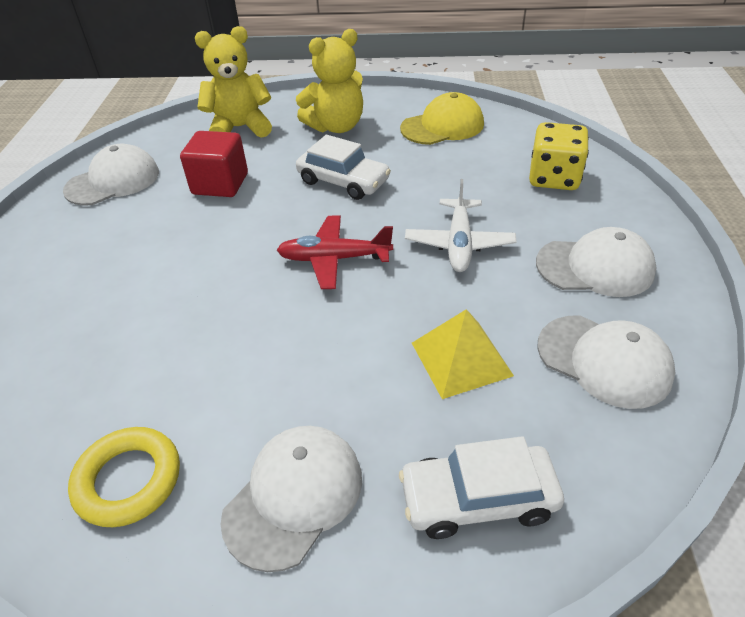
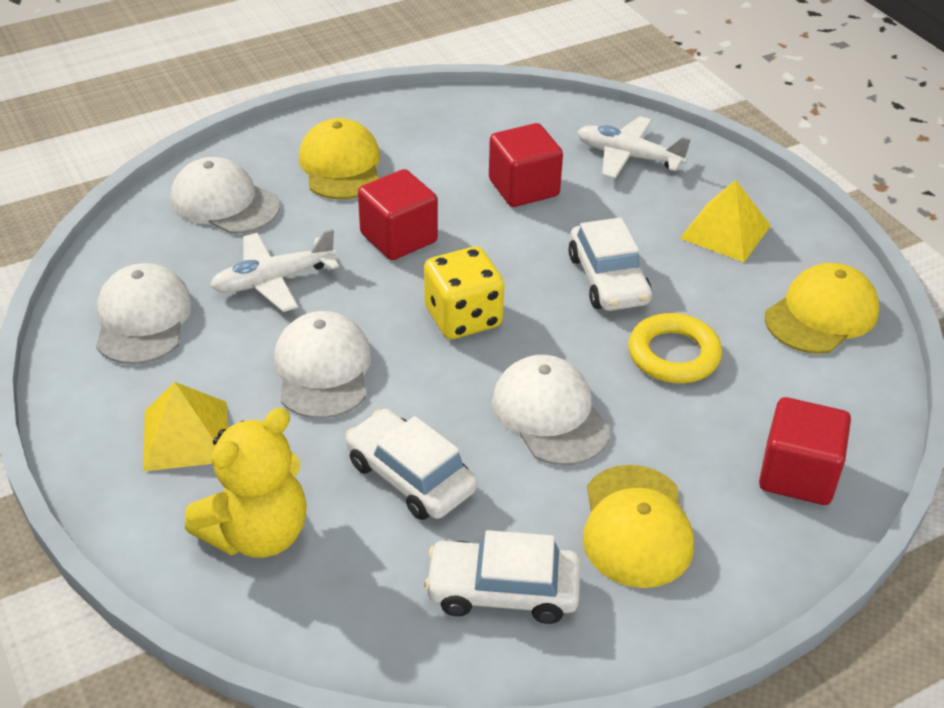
red cube: 1 -> 3
red plane: 1 -> 0
white car: 2 -> 3
white plane: 1 -> 2
yellow cap: 1 -> 3
yellow pyramid: 1 -> 2
yellow teddy bear: 2 -> 1

